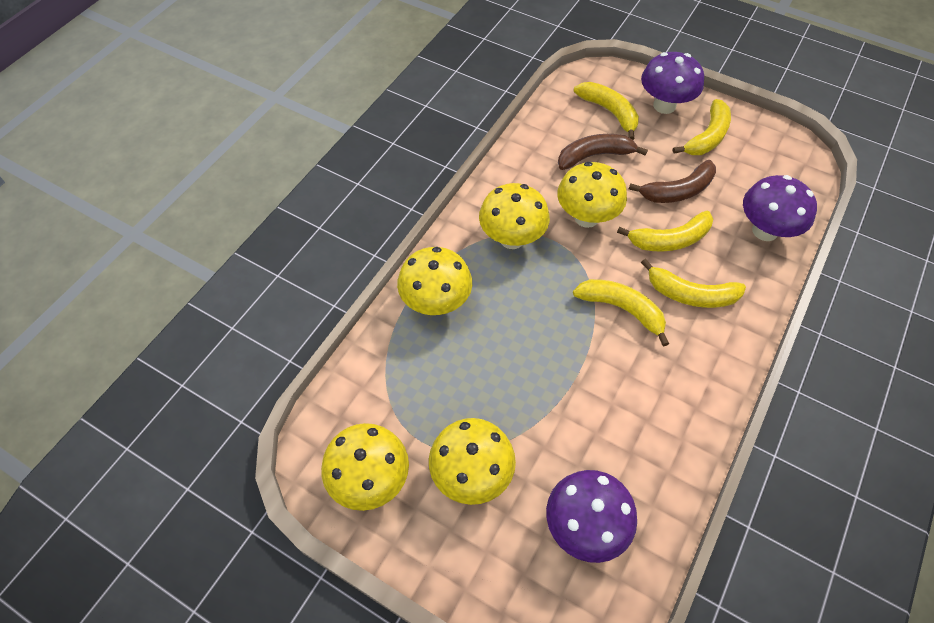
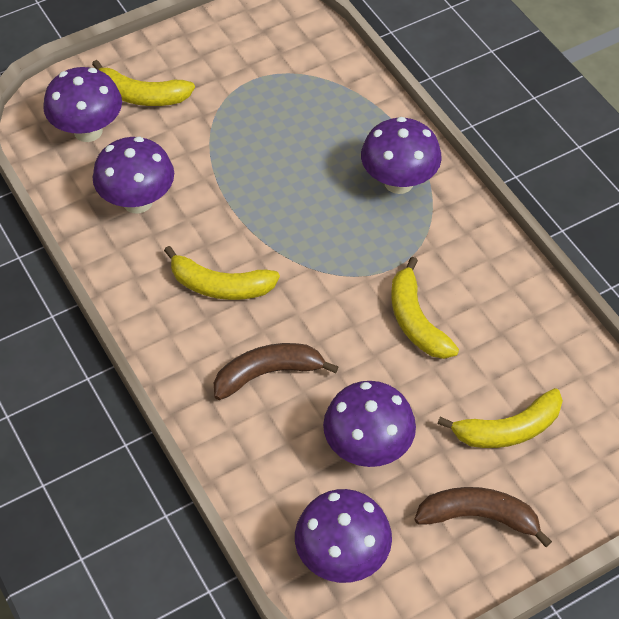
purple mushroom: 3 -> 5
yellow banana: 5 -> 4
yellow mushroom: 5 -> 0

